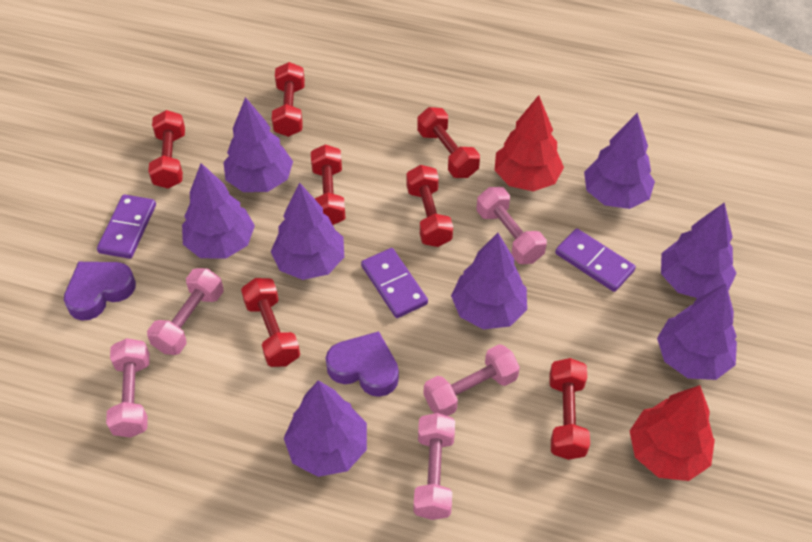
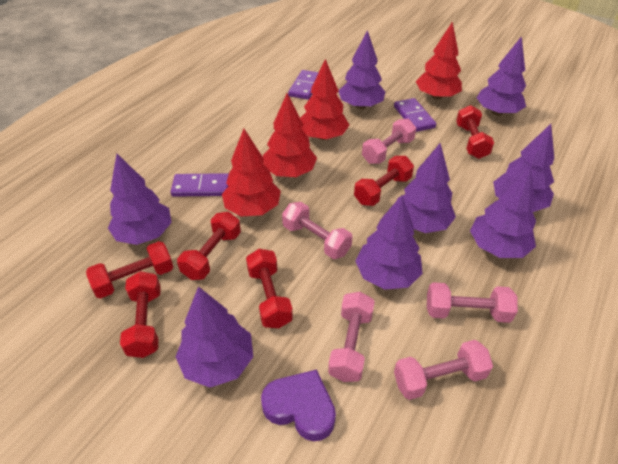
purple heart: 2 -> 1
red dumbbell: 7 -> 6
red tree: 2 -> 4

